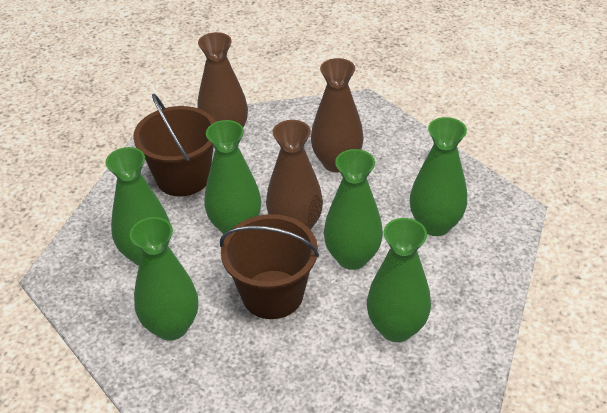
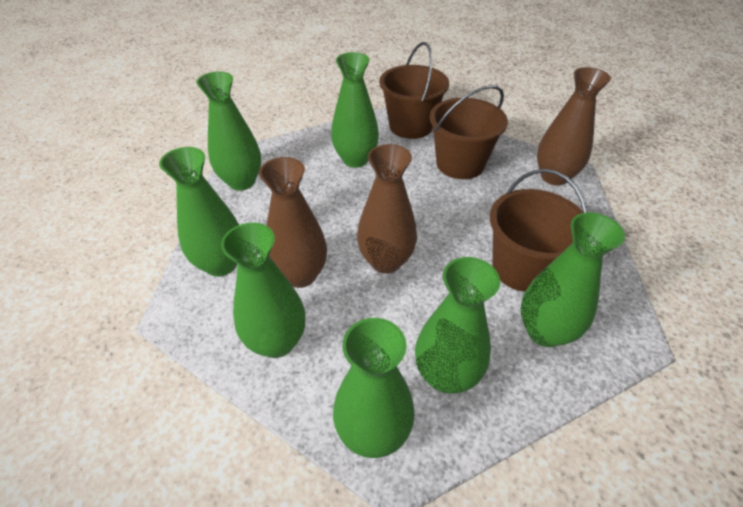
brown bucket: 2 -> 3
green vase: 6 -> 7

